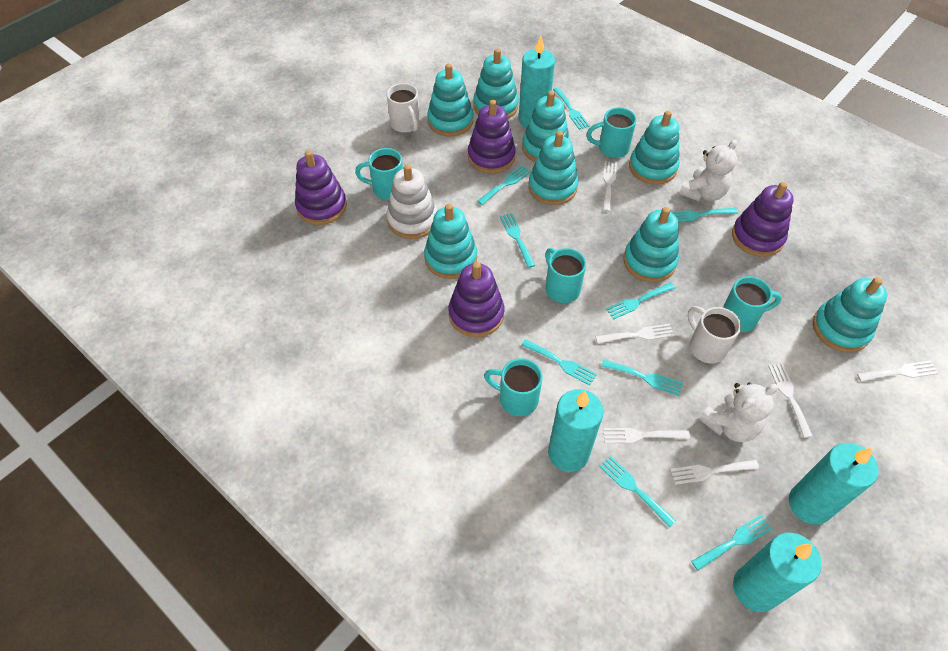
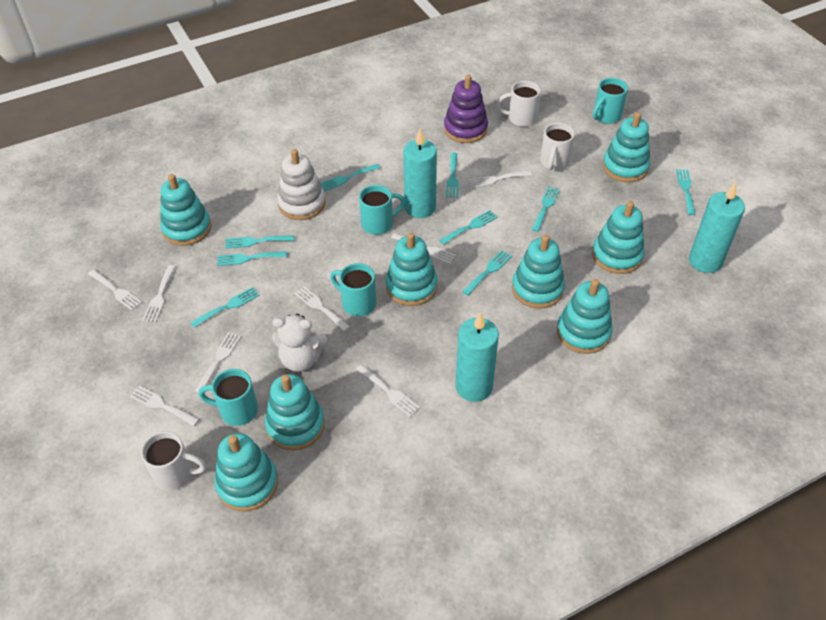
purple stacking toy: 4 -> 1
turquoise candle: 4 -> 3
turquoise mug: 5 -> 4
white fork: 6 -> 8
white mug: 2 -> 3
white teddy bear: 2 -> 1

